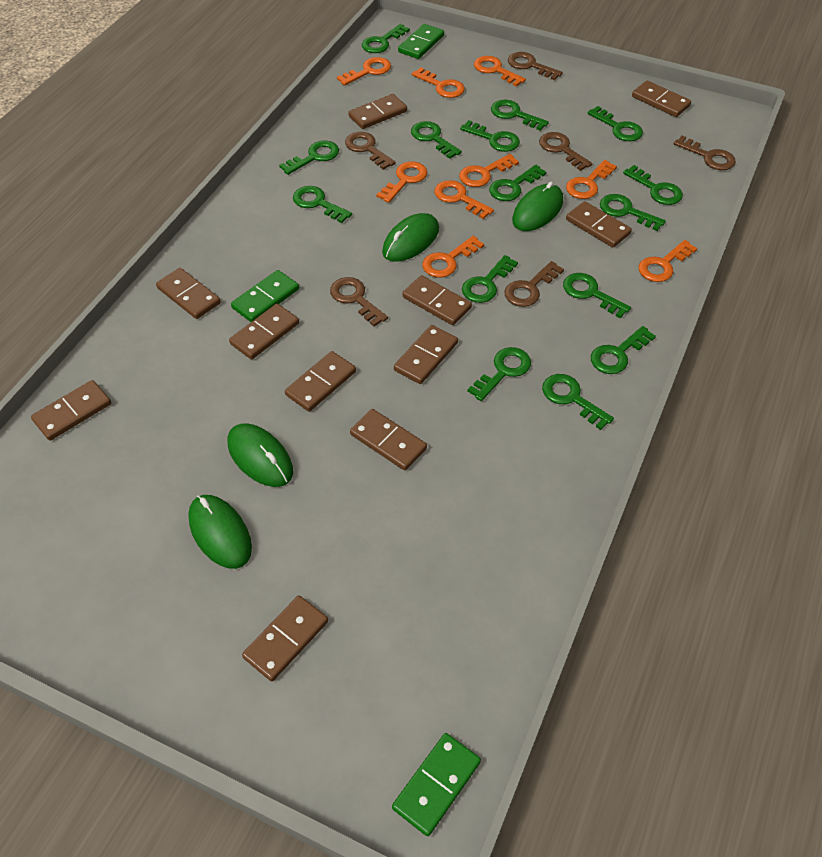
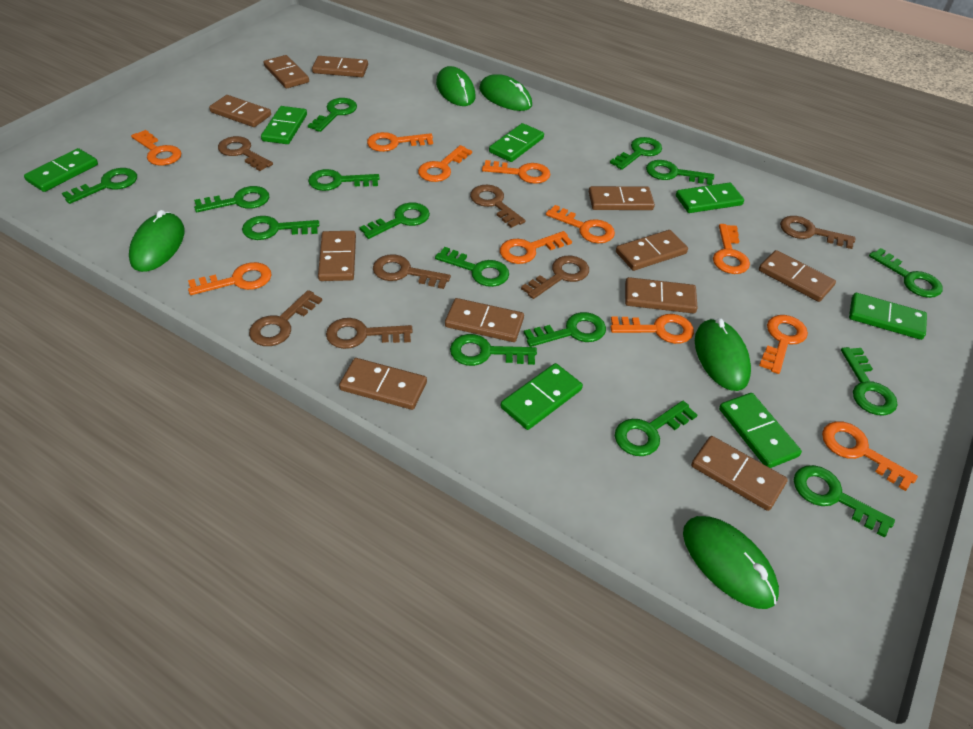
brown key: 6 -> 7
green domino: 3 -> 7
green mouse: 4 -> 5
orange key: 9 -> 11

